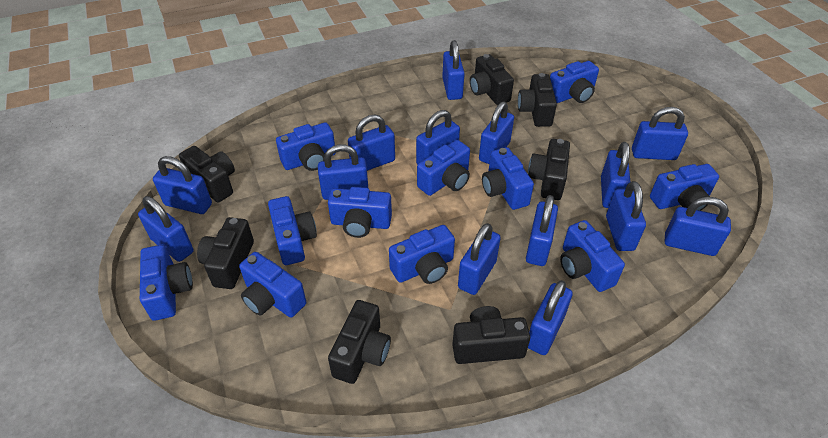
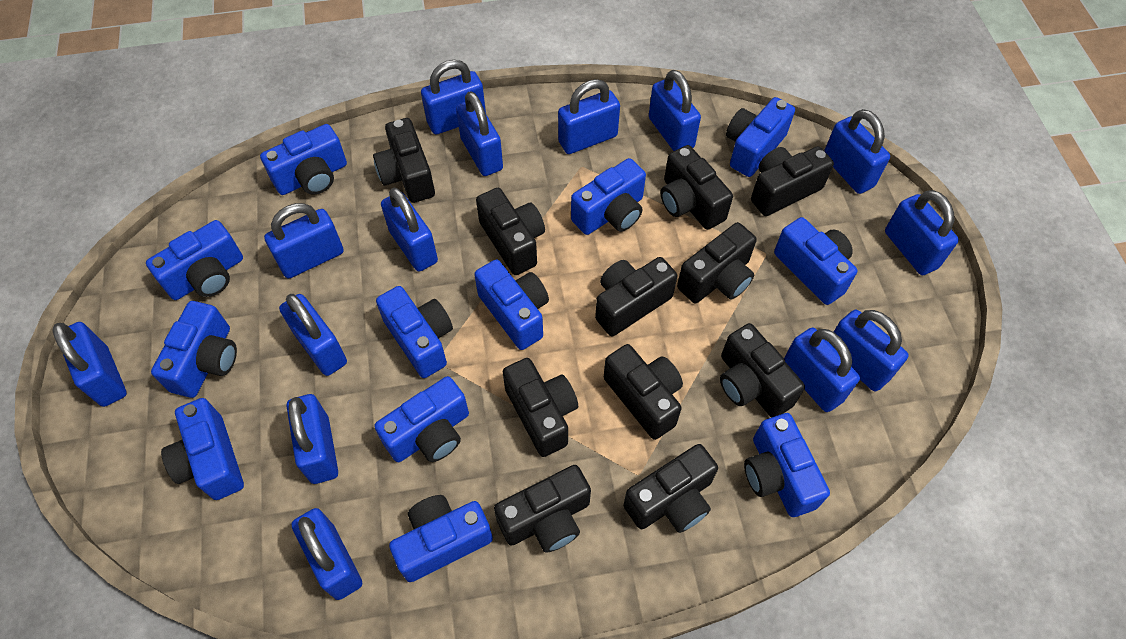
black camera: 7 -> 11
blue camera: 11 -> 12

